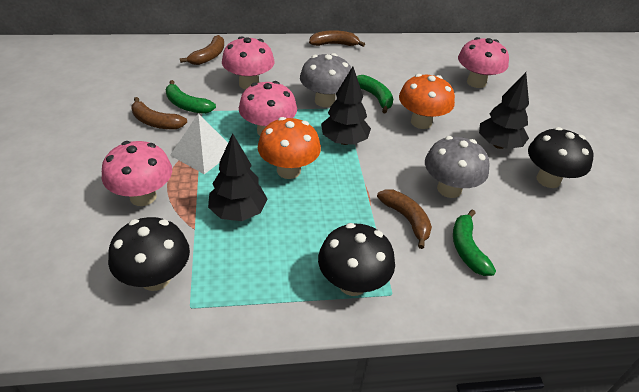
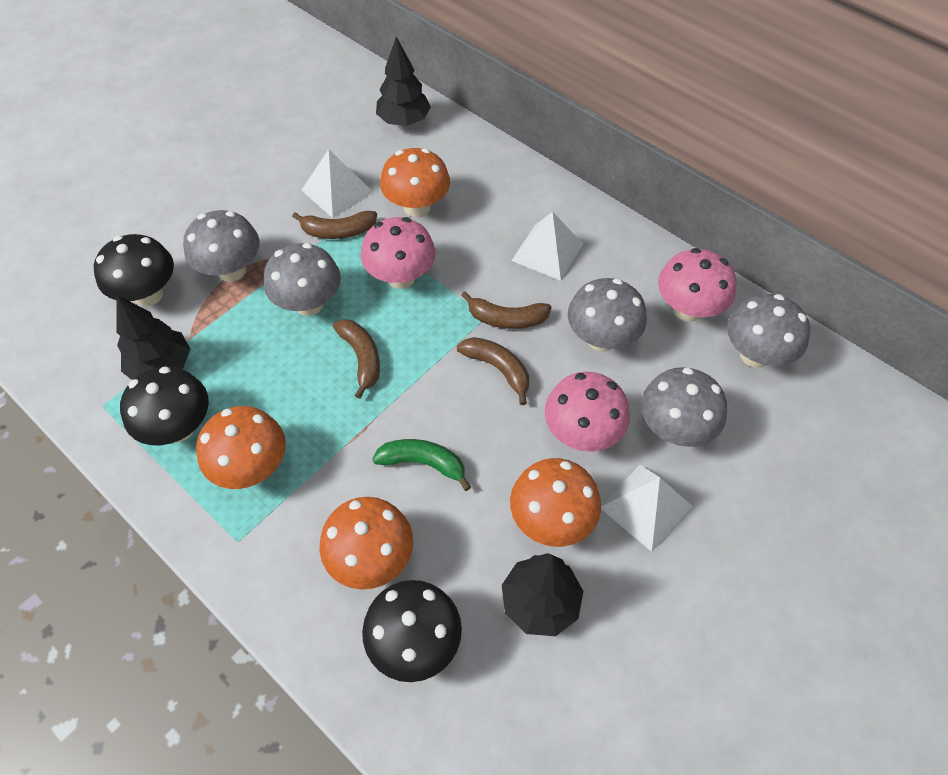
green banana: 3 -> 1
grey mushroom: 2 -> 5
orange mushroom: 2 -> 4
pink mushroom: 4 -> 3
white pyramid: 1 -> 3

